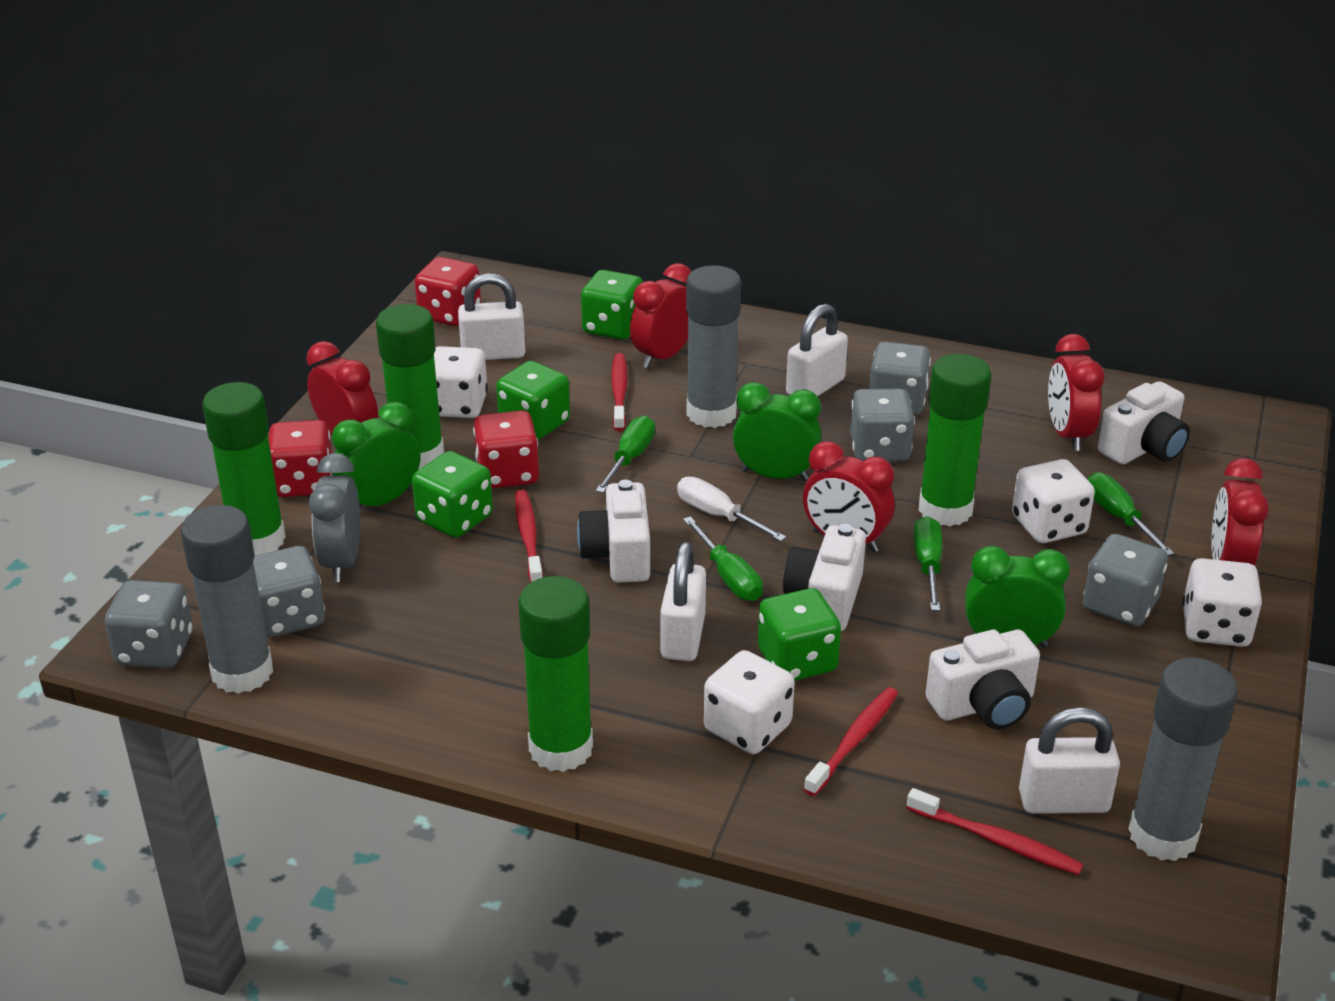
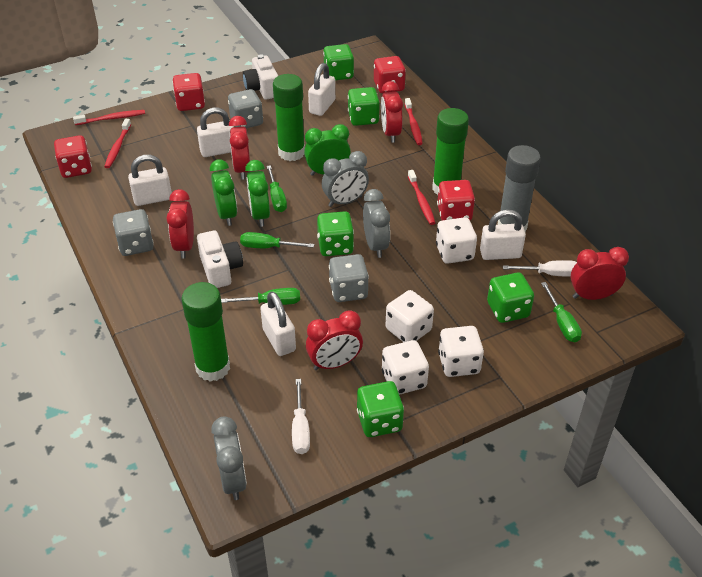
green dice: 4 -> 5
green glue stick: 4 -> 3
grey clock: 1 -> 3
grey dice: 5 -> 3
grey glue stick: 3 -> 1
red dice: 3 -> 4
white camera: 4 -> 2
white padlock: 4 -> 5
white screwdriver: 1 -> 2

